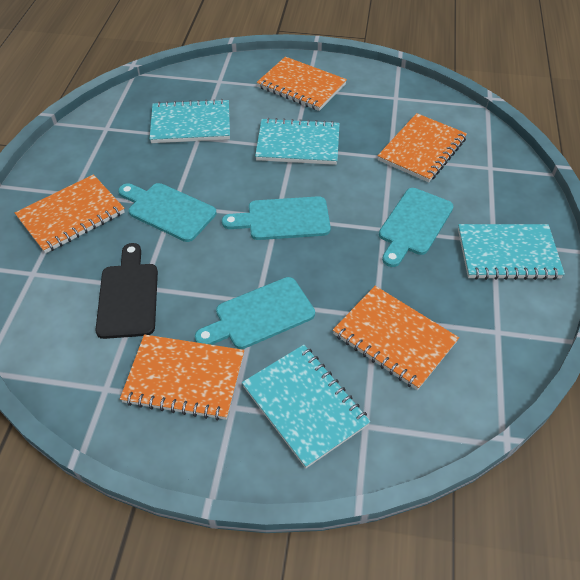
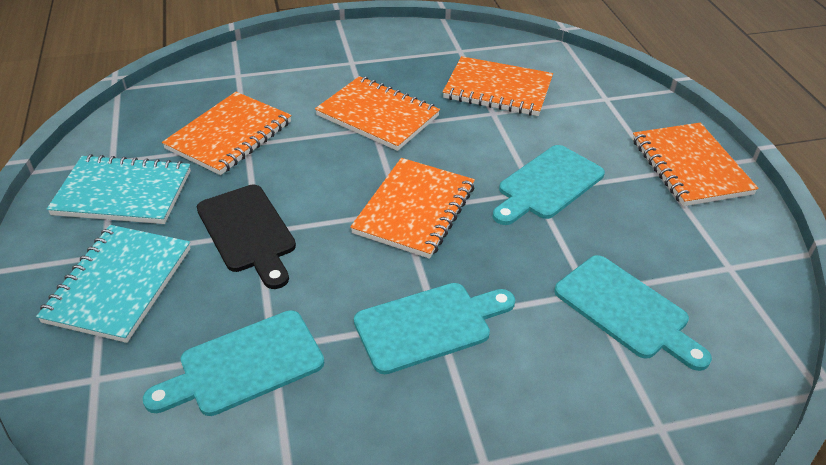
turquoise notebook: 4 -> 2

